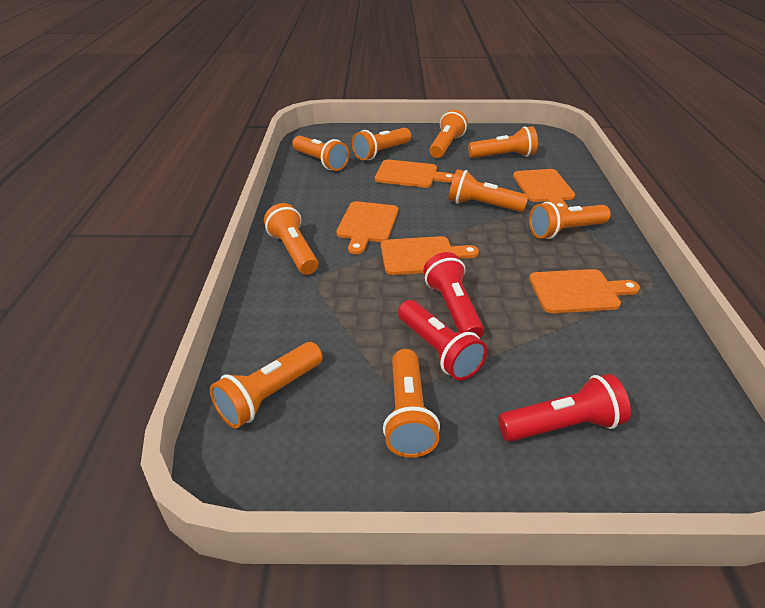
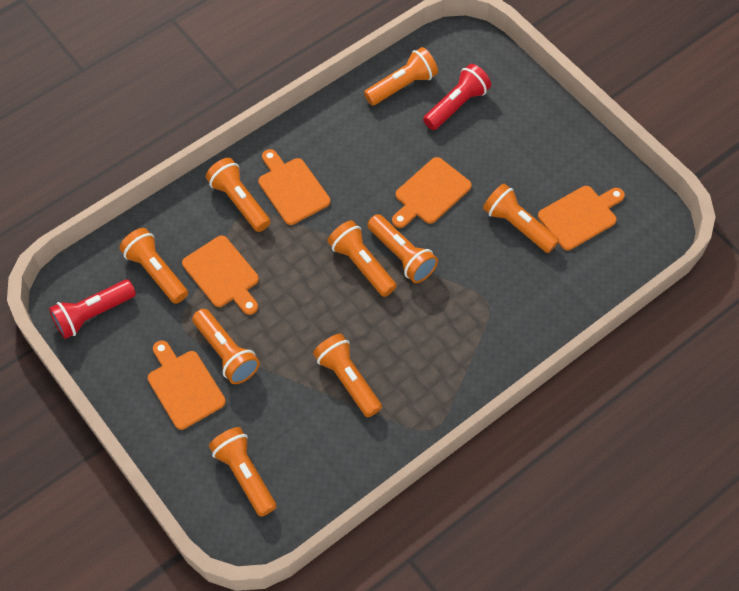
red flashlight: 3 -> 2

